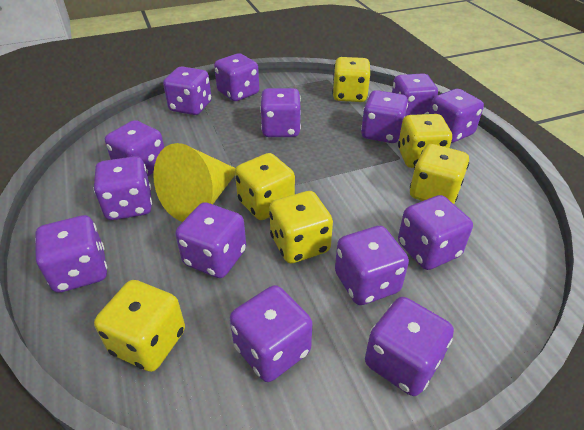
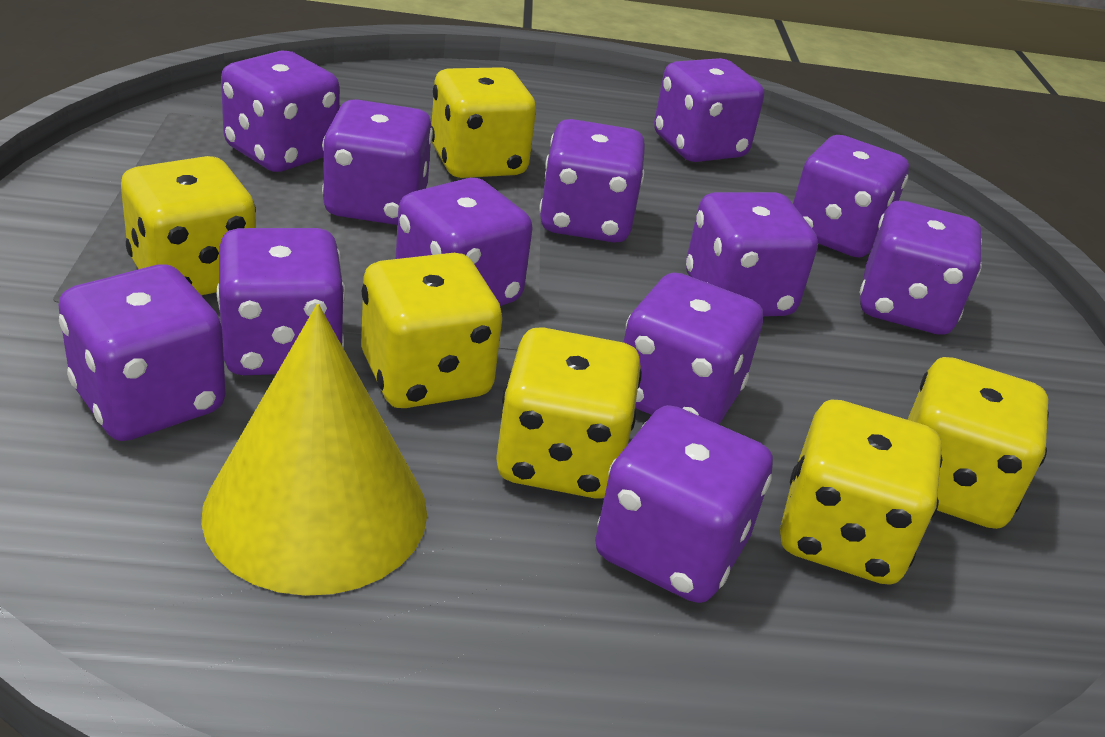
purple dice: 14 -> 12

